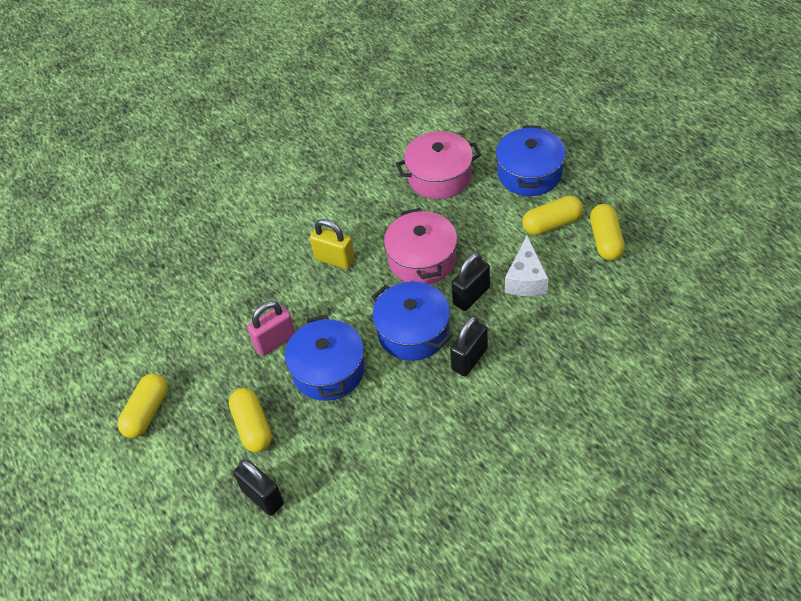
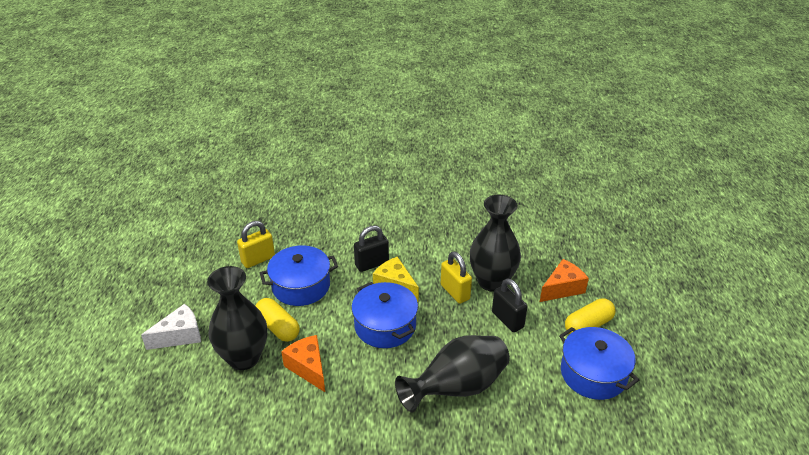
black padlock: 3 -> 2
black vase: 0 -> 3
orange cheese: 0 -> 2
pink padlock: 1 -> 0
pink pot: 2 -> 0
yellow capsule: 4 -> 2
yellow cheese: 0 -> 1
yellow padlock: 1 -> 2

